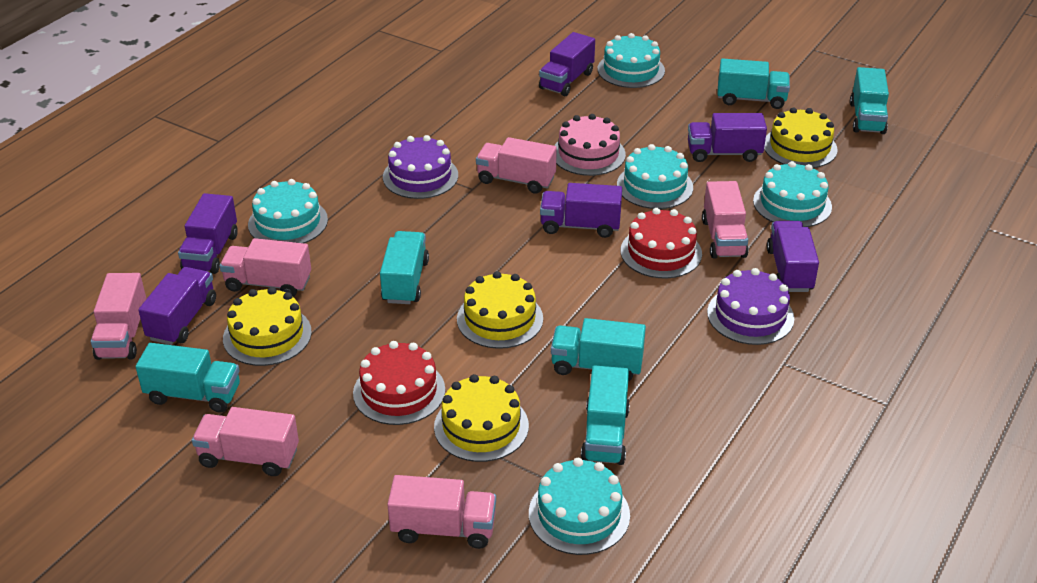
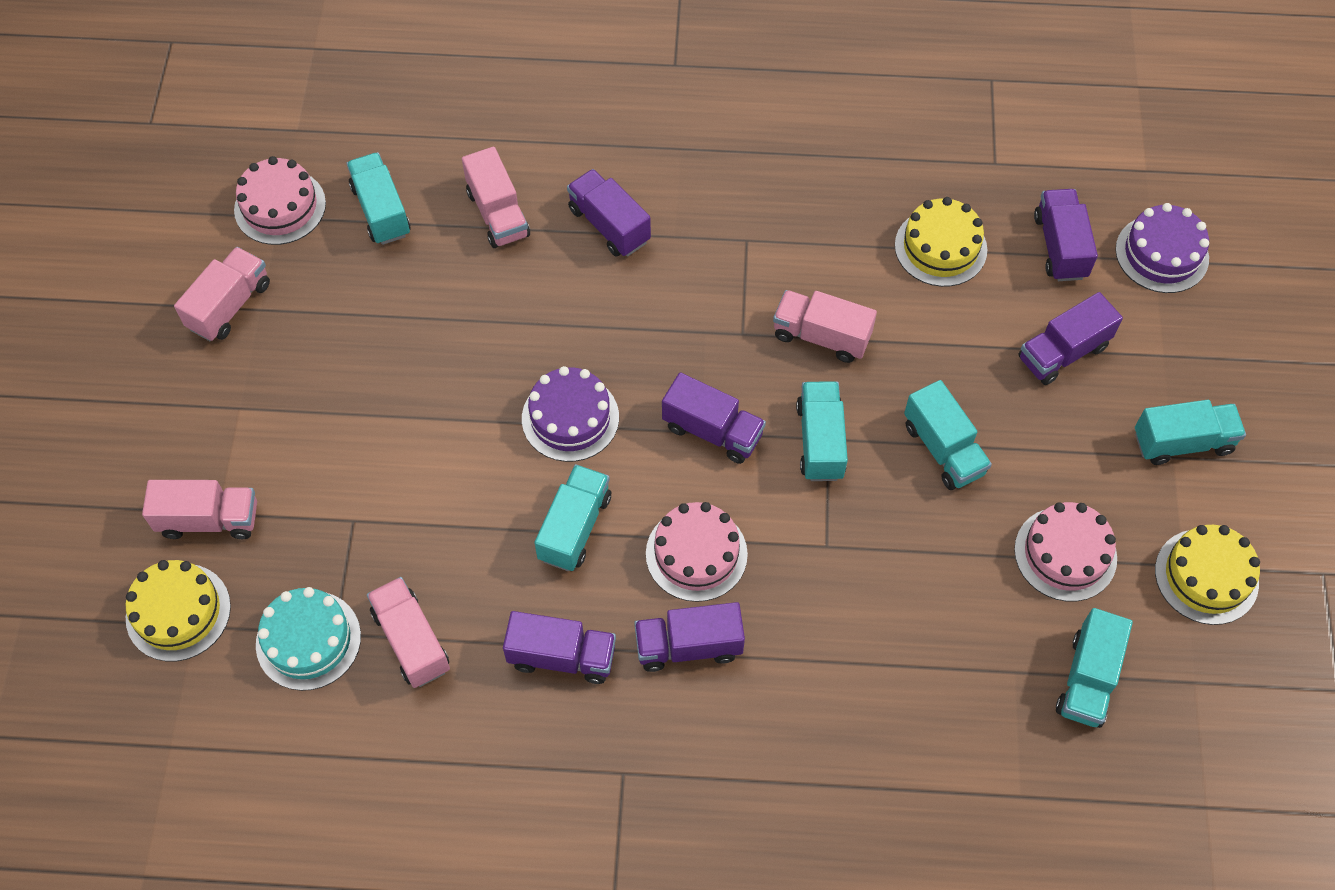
pink cake: 1 -> 3
pink truck: 6 -> 5
red cake: 2 -> 0
turquoise cake: 5 -> 1
yellow cake: 4 -> 3

